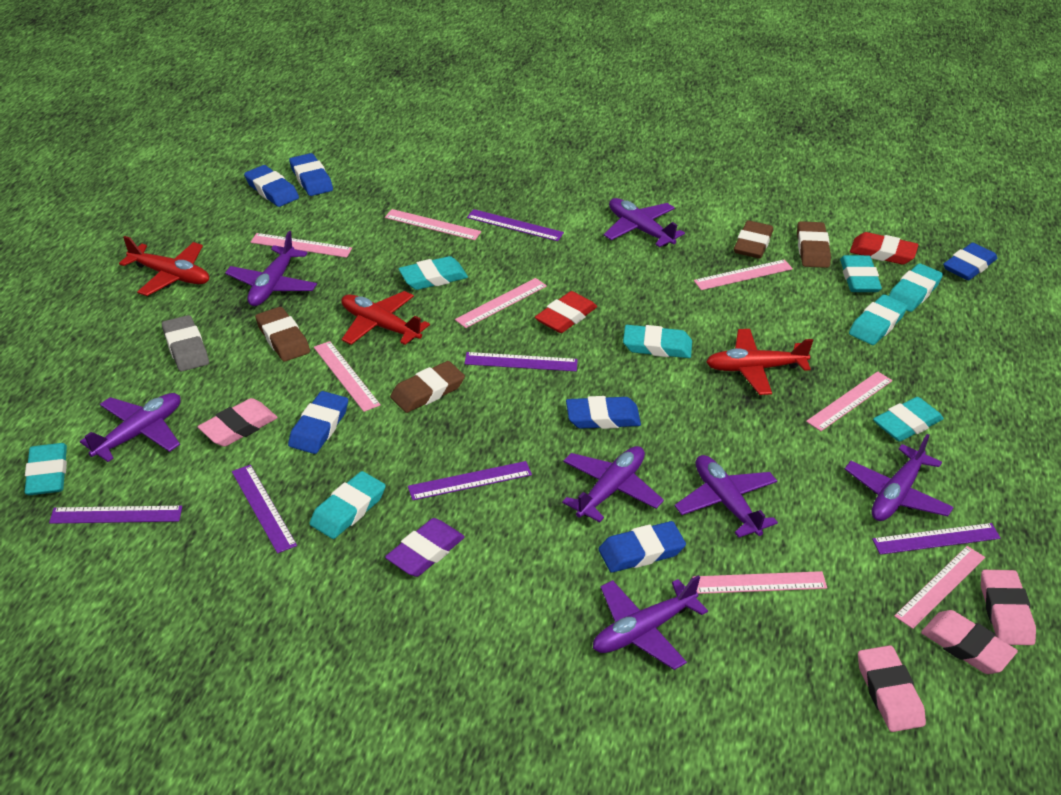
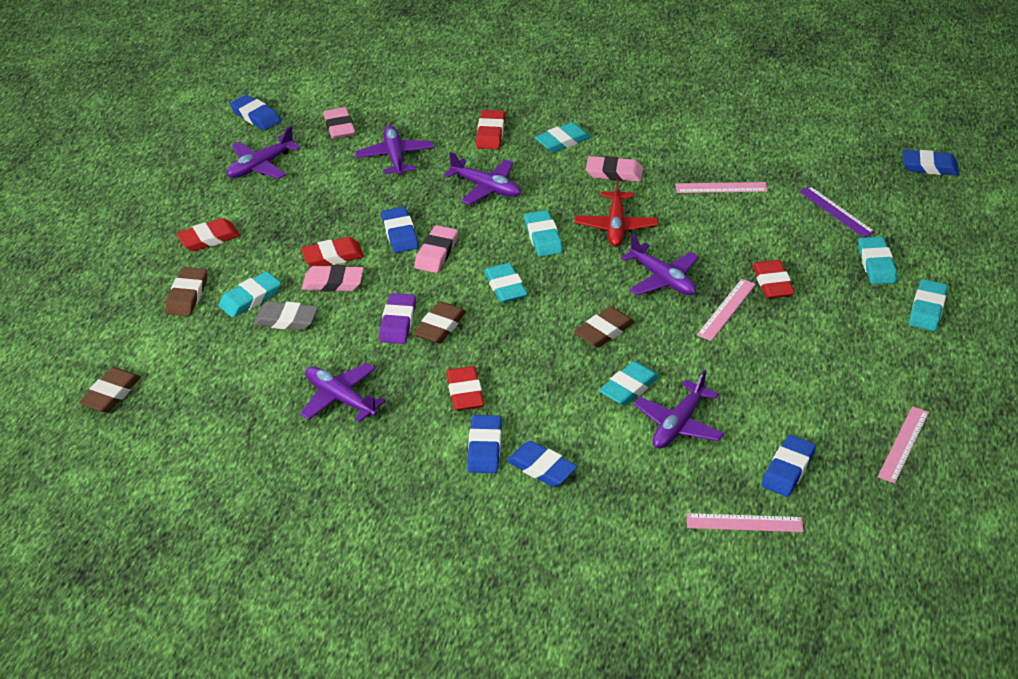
pink ruler: 8 -> 4
purple plane: 7 -> 6
purple ruler: 6 -> 1
red eraser: 2 -> 5
red plane: 3 -> 1
turquoise eraser: 8 -> 7

